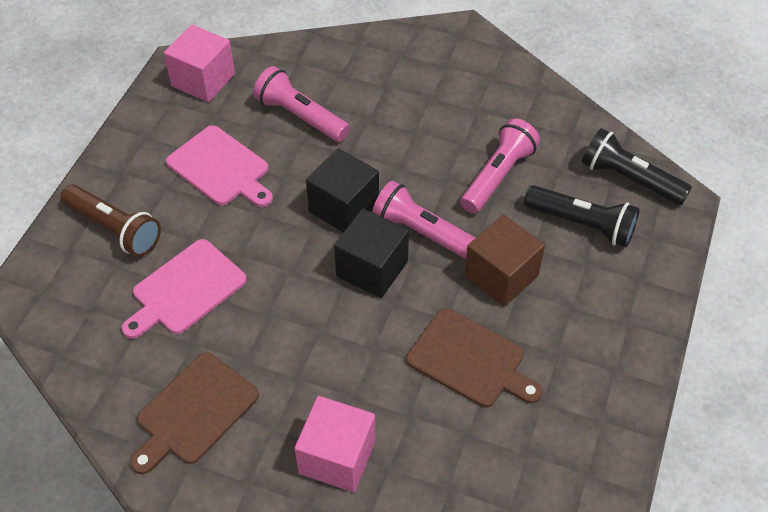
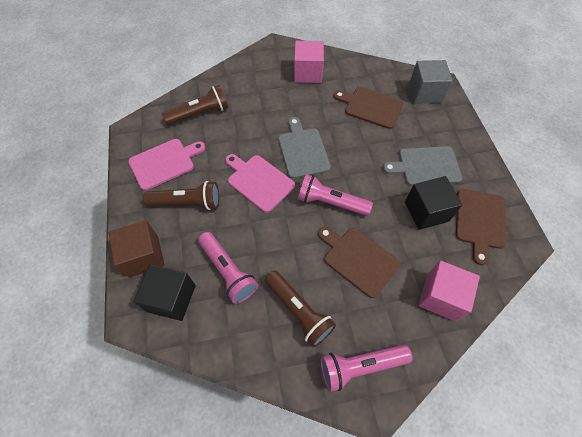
black flashlight: 2 -> 0
brown cutting board: 2 -> 3
brown flashlight: 1 -> 3
grey cube: 0 -> 1
grey cutting board: 0 -> 2

